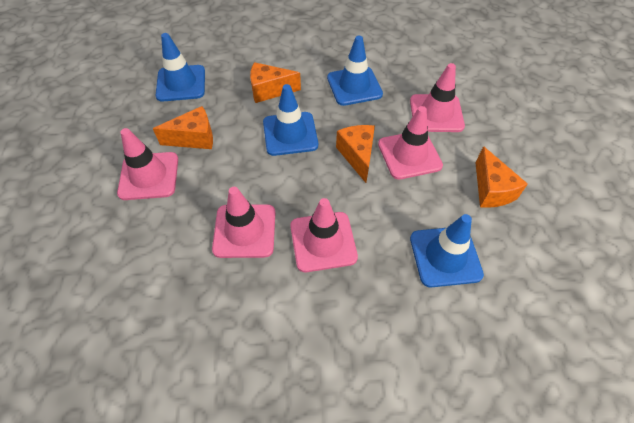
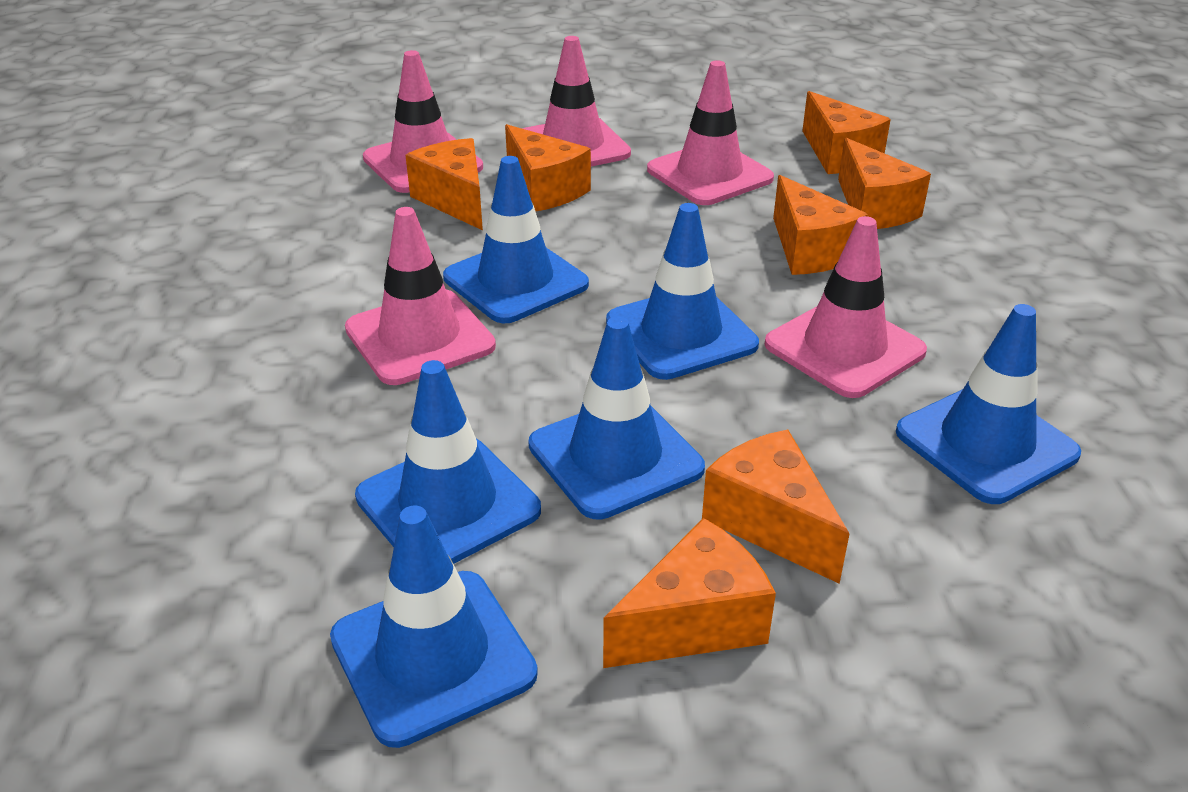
blue traffic cone: 4 -> 6
orange cheese: 4 -> 7

